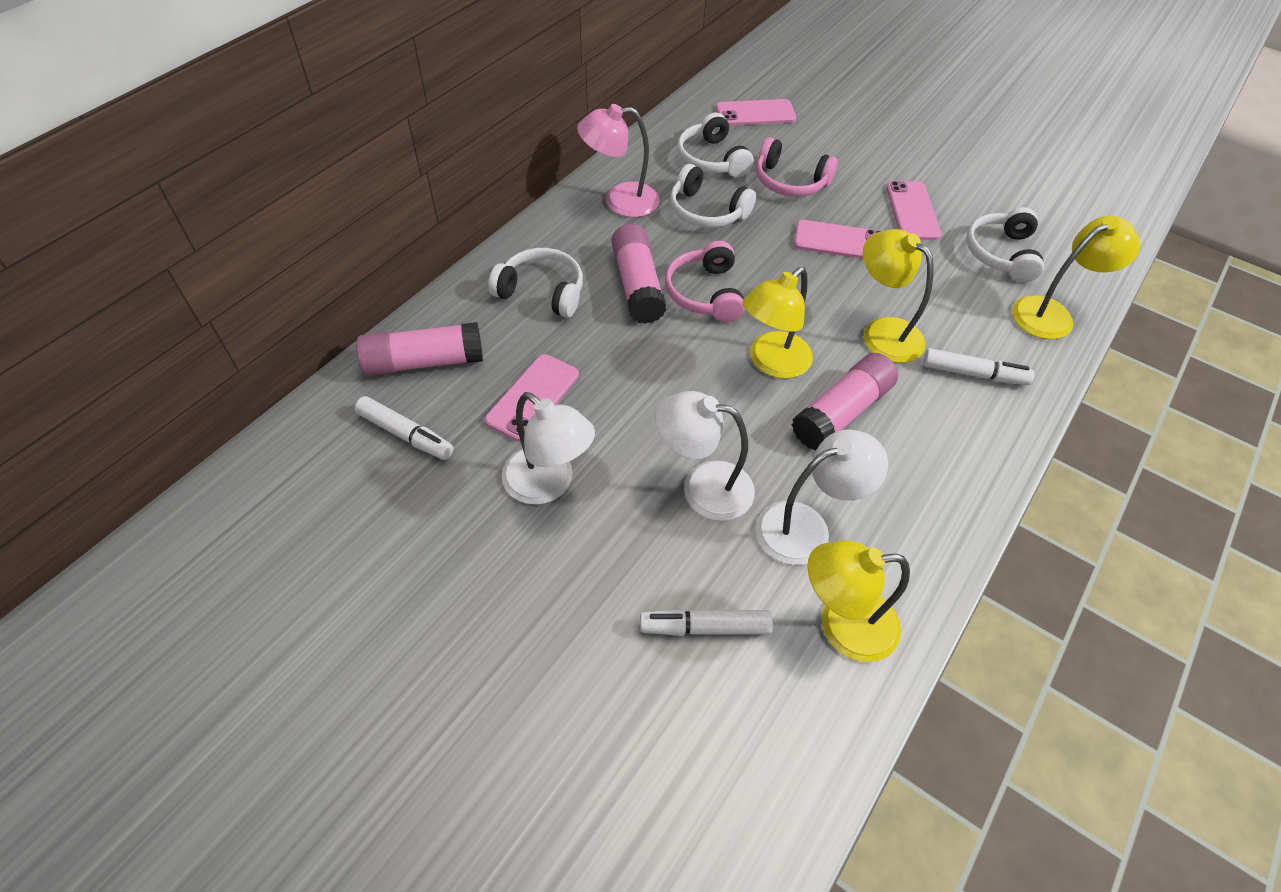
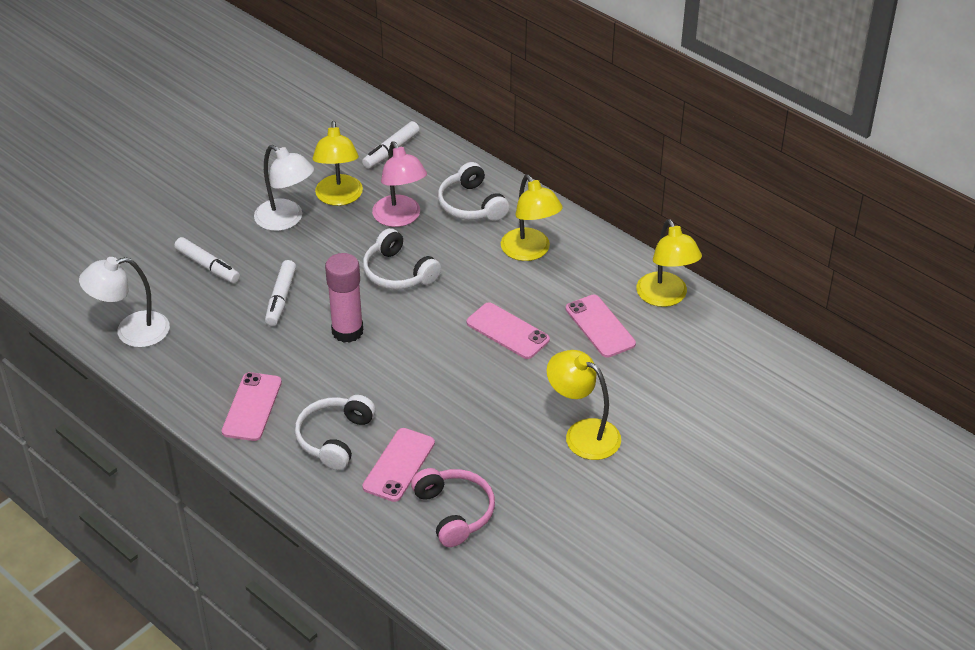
pink glue stick: 3 -> 1
pink headphones: 2 -> 1
white headphones: 4 -> 3
white lamp: 3 -> 2

